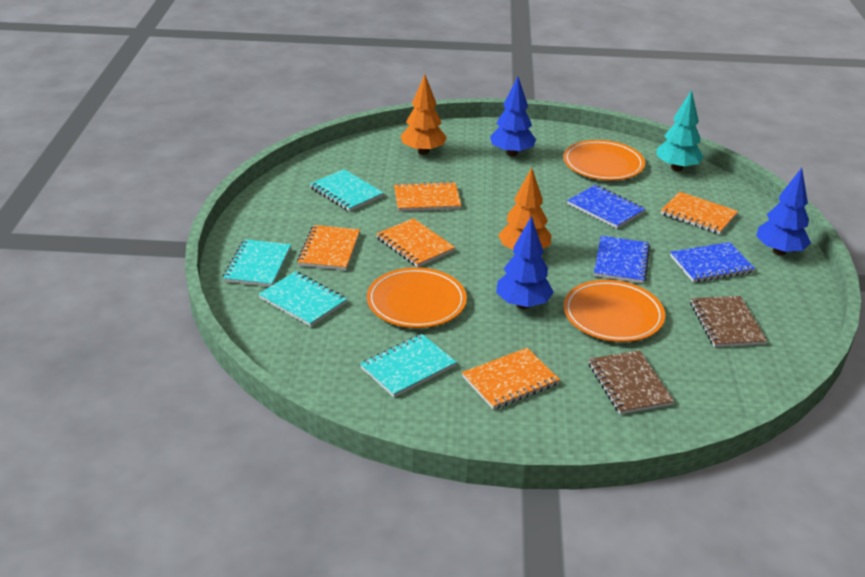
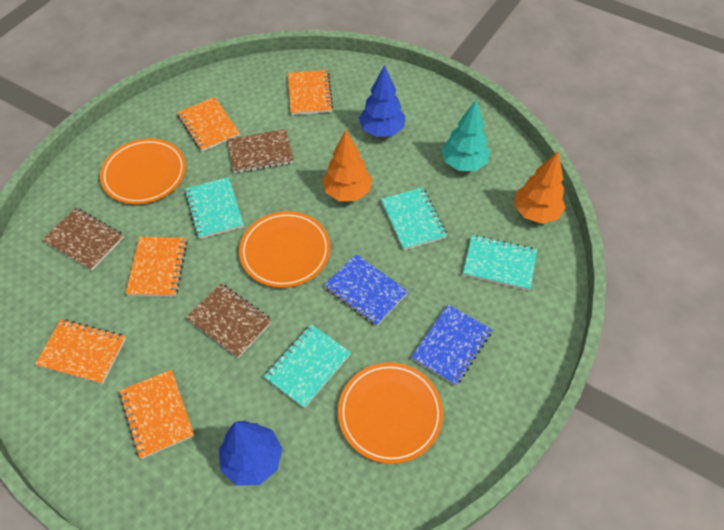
blue notebook: 3 -> 2
blue tree: 3 -> 2
brown notebook: 2 -> 3

